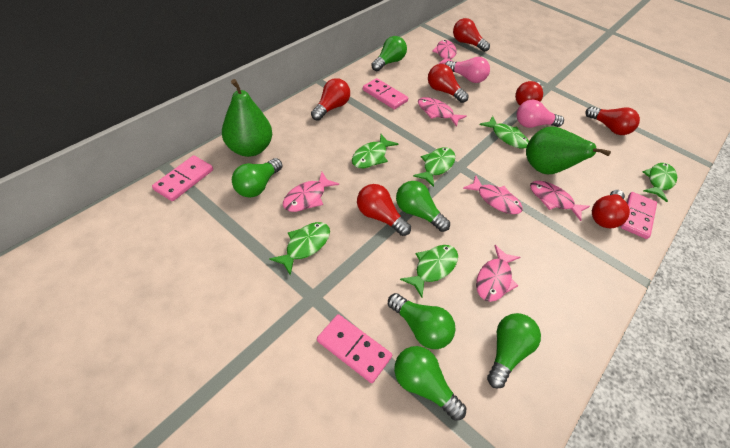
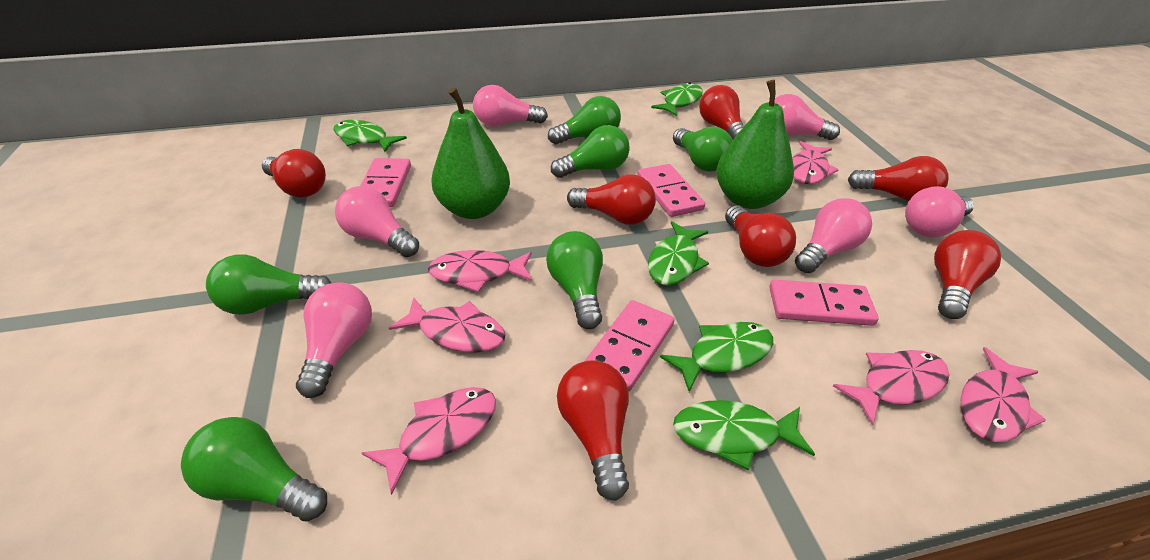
green fish: 6 -> 5
pink light bulb: 2 -> 6

